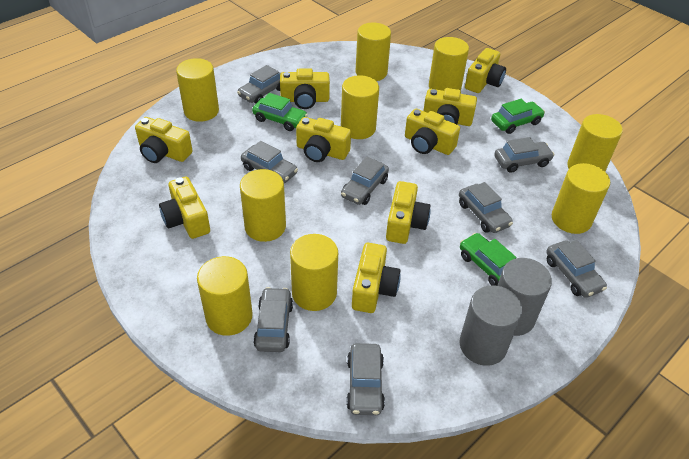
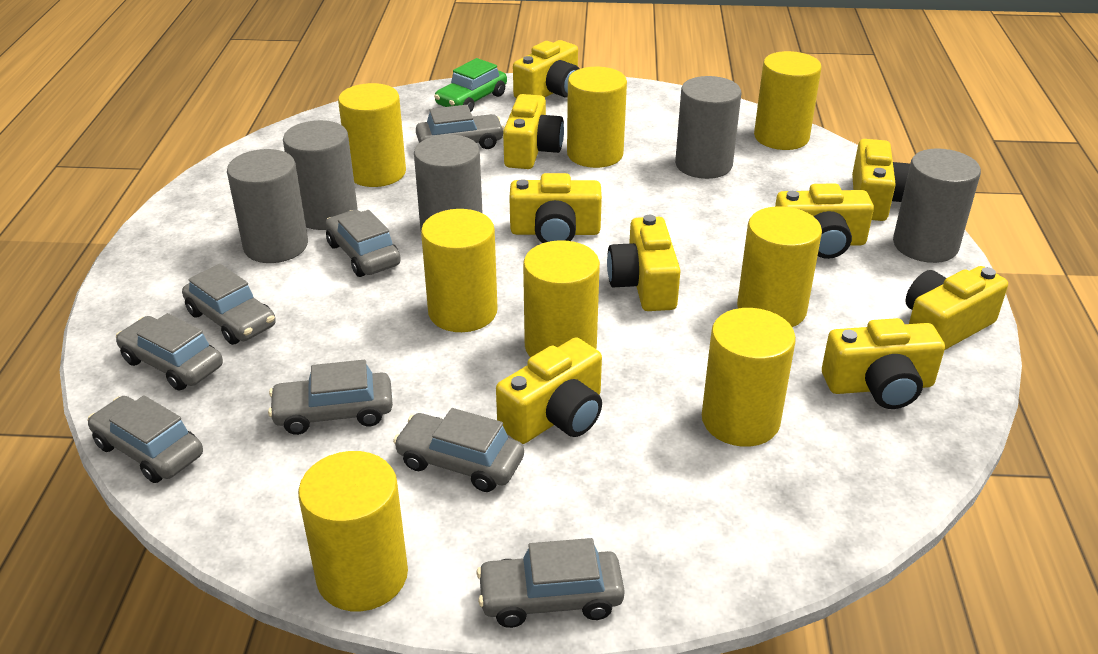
green car: 3 -> 1
grey cylinder: 2 -> 5
yellow cylinder: 9 -> 8

